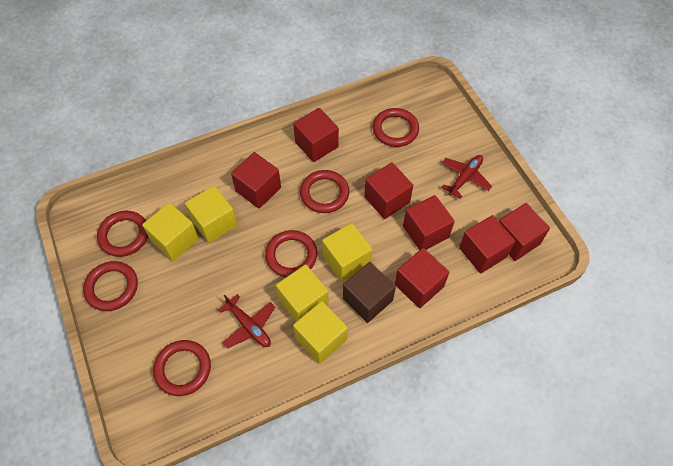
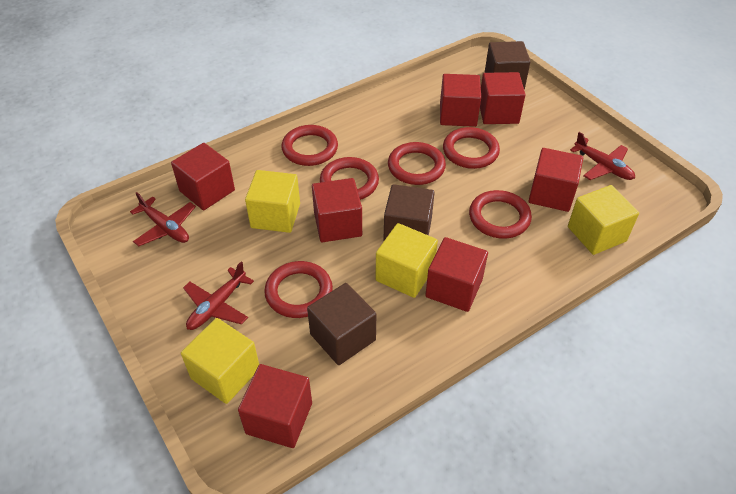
brown cube: 1 -> 3
red plane: 2 -> 3
yellow cube: 5 -> 4

